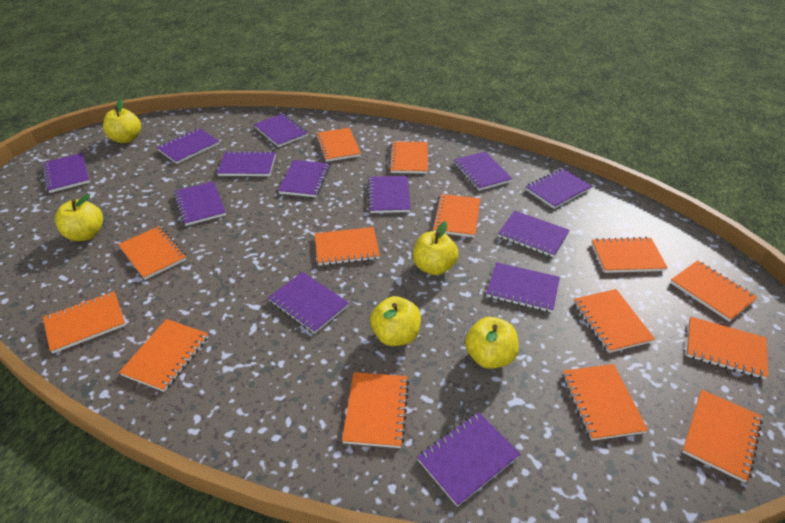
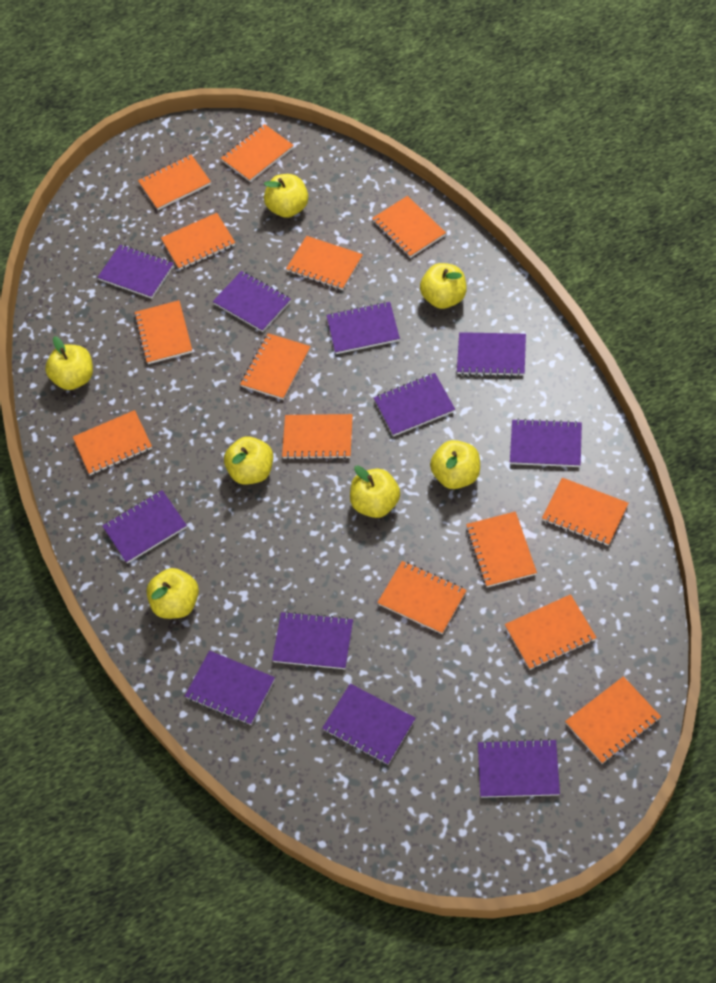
purple notebook: 13 -> 11
yellow apple: 5 -> 7

